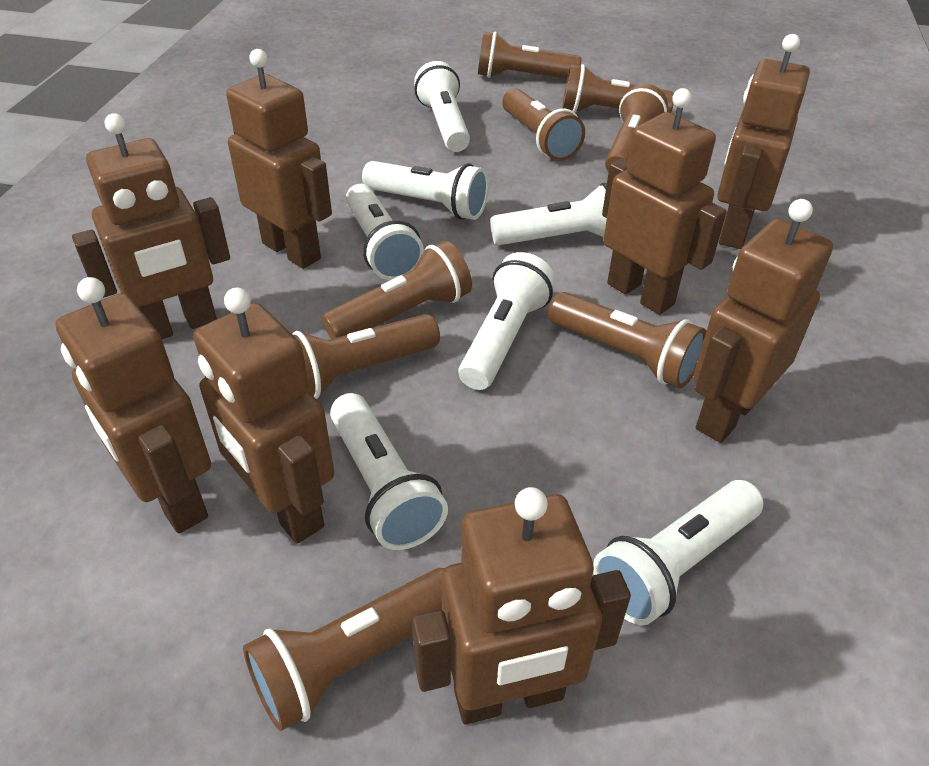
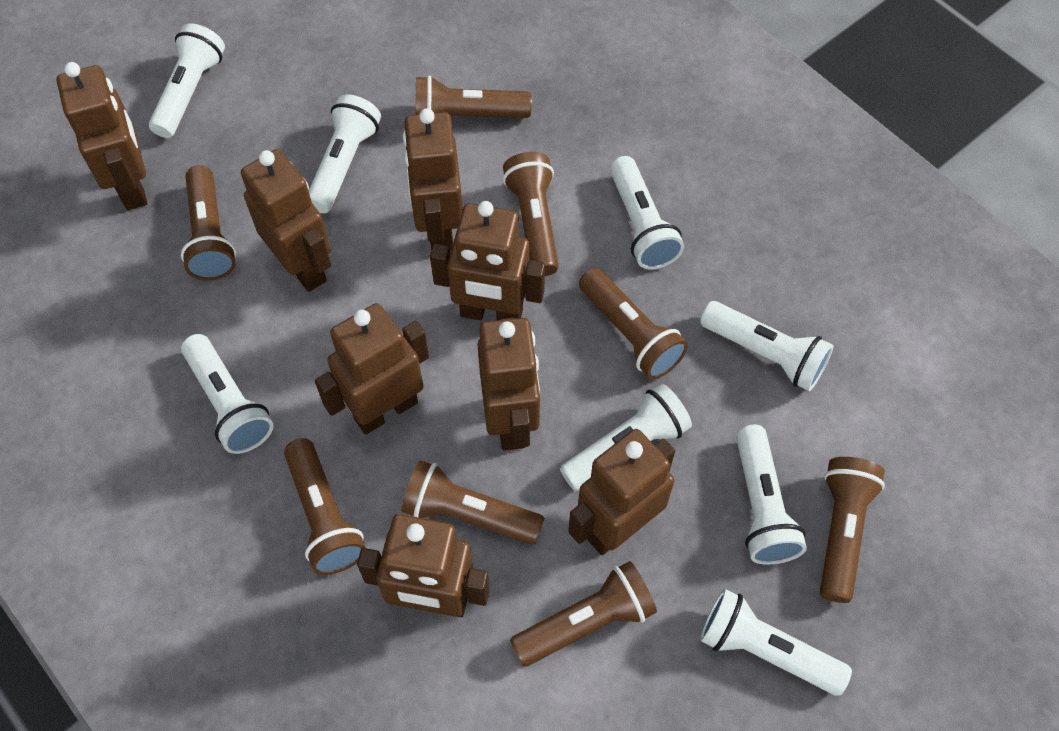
white flashlight: 7 -> 8

